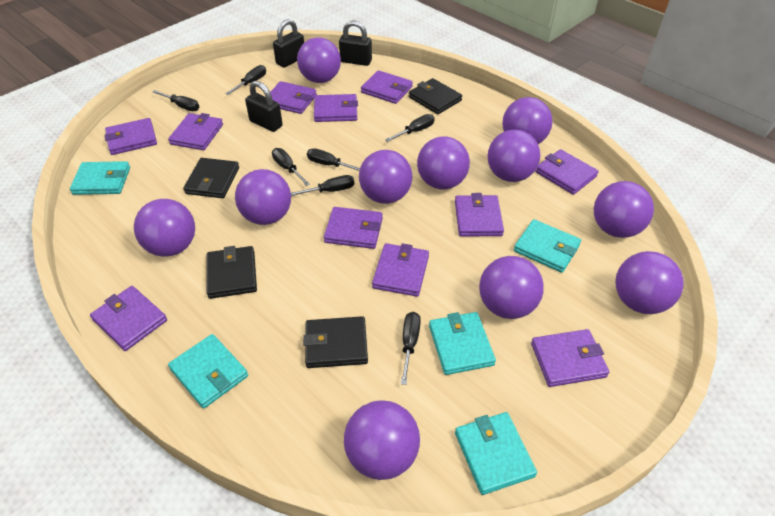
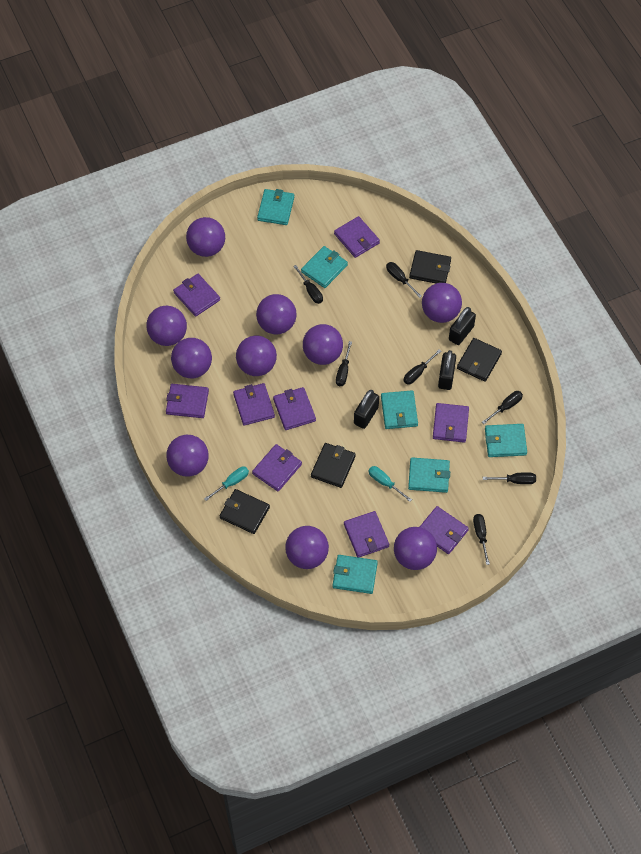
purple ball: 11 -> 10
purple wallet: 11 -> 9
turquoise screwdriver: 0 -> 2
turquoise wallet: 5 -> 6

